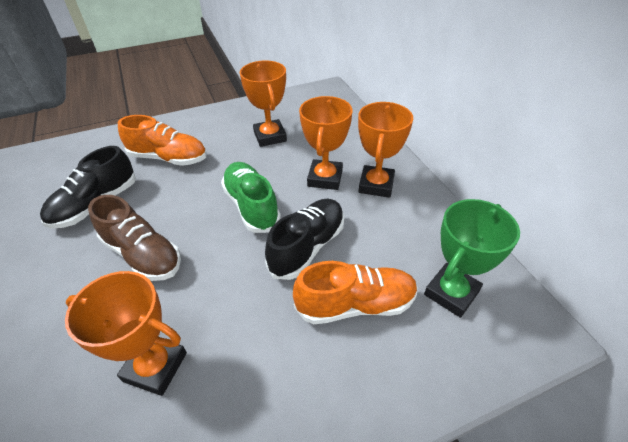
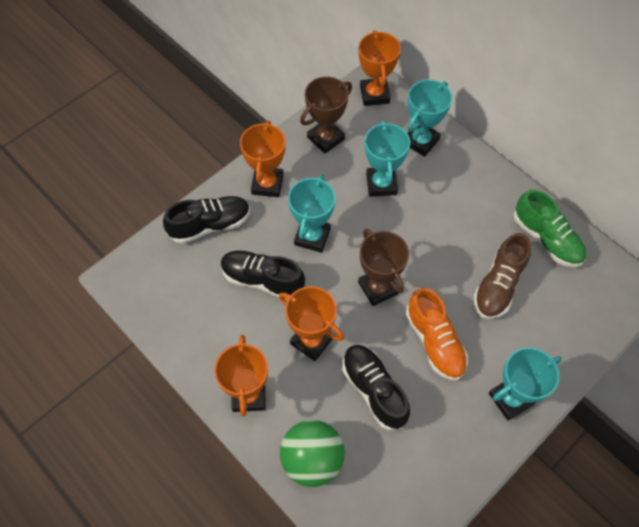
black shoe: 2 -> 3
brown trophy: 0 -> 2
green ball: 0 -> 1
green trophy: 1 -> 0
orange shoe: 2 -> 1
turquoise trophy: 0 -> 4

